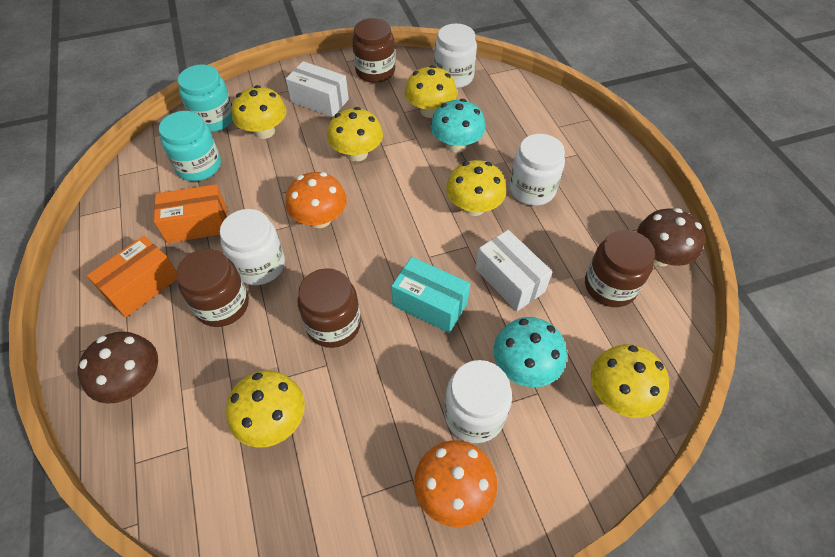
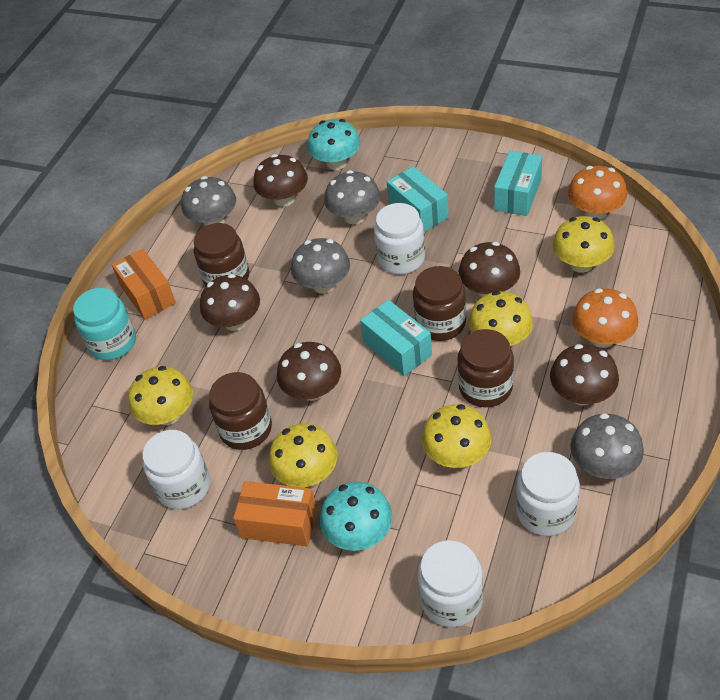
brown mushroom: 2 -> 5
grey mushroom: 0 -> 4
turquoise box: 1 -> 3
turquoise jar: 2 -> 1
white box: 2 -> 0
yellow mushroom: 6 -> 5

